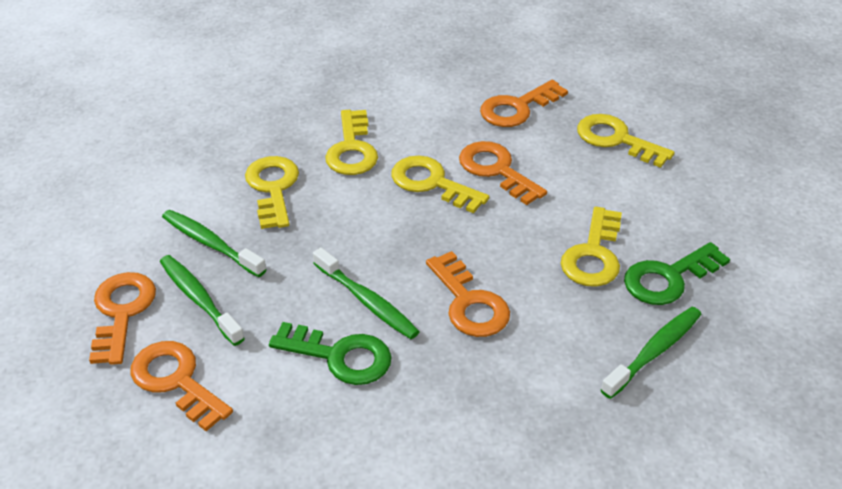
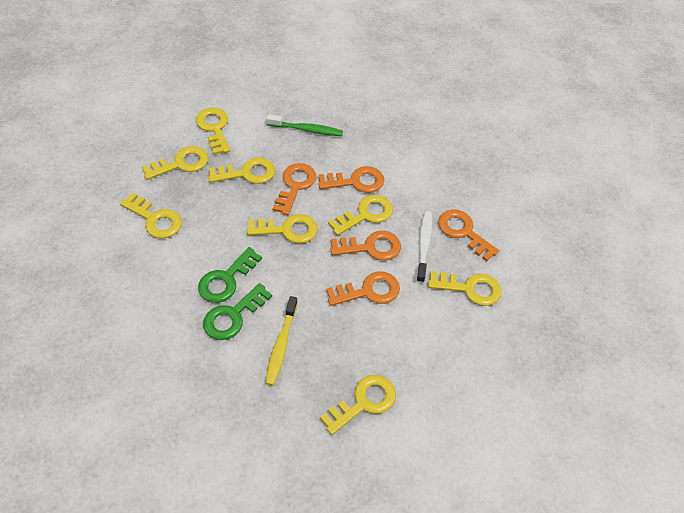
green toothbrush: 4 -> 1
white toothbrush: 0 -> 1
yellow key: 5 -> 8
yellow toothbrush: 0 -> 1

